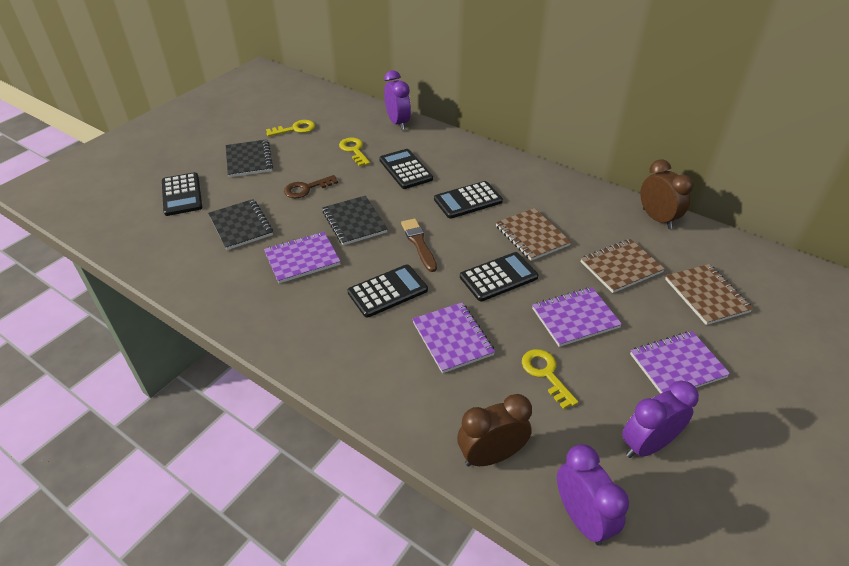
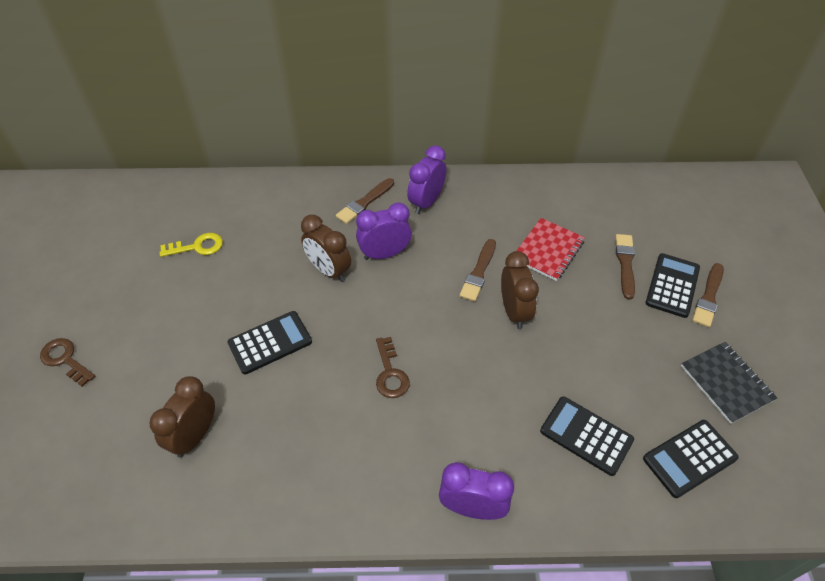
black calculator: 5 -> 4
black notebook: 3 -> 1
brown brush: 1 -> 4
brown clock: 2 -> 3
brown key: 1 -> 2
brown notebook: 3 -> 0
purple notebook: 4 -> 0
red notebook: 0 -> 1
yellow key: 3 -> 1

